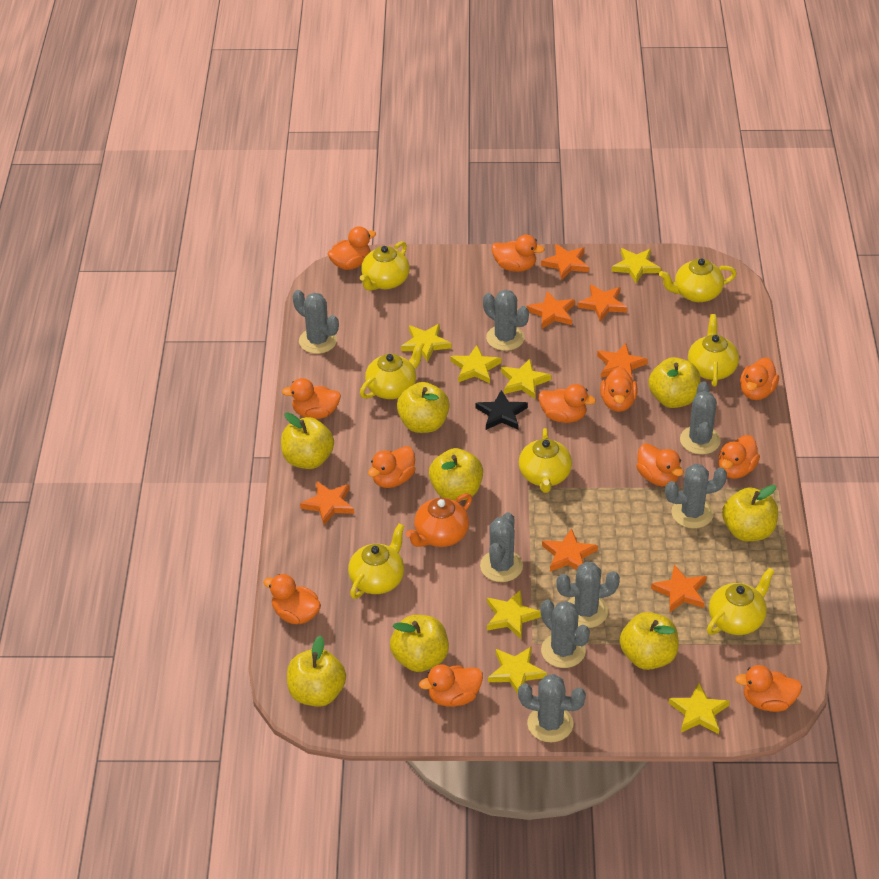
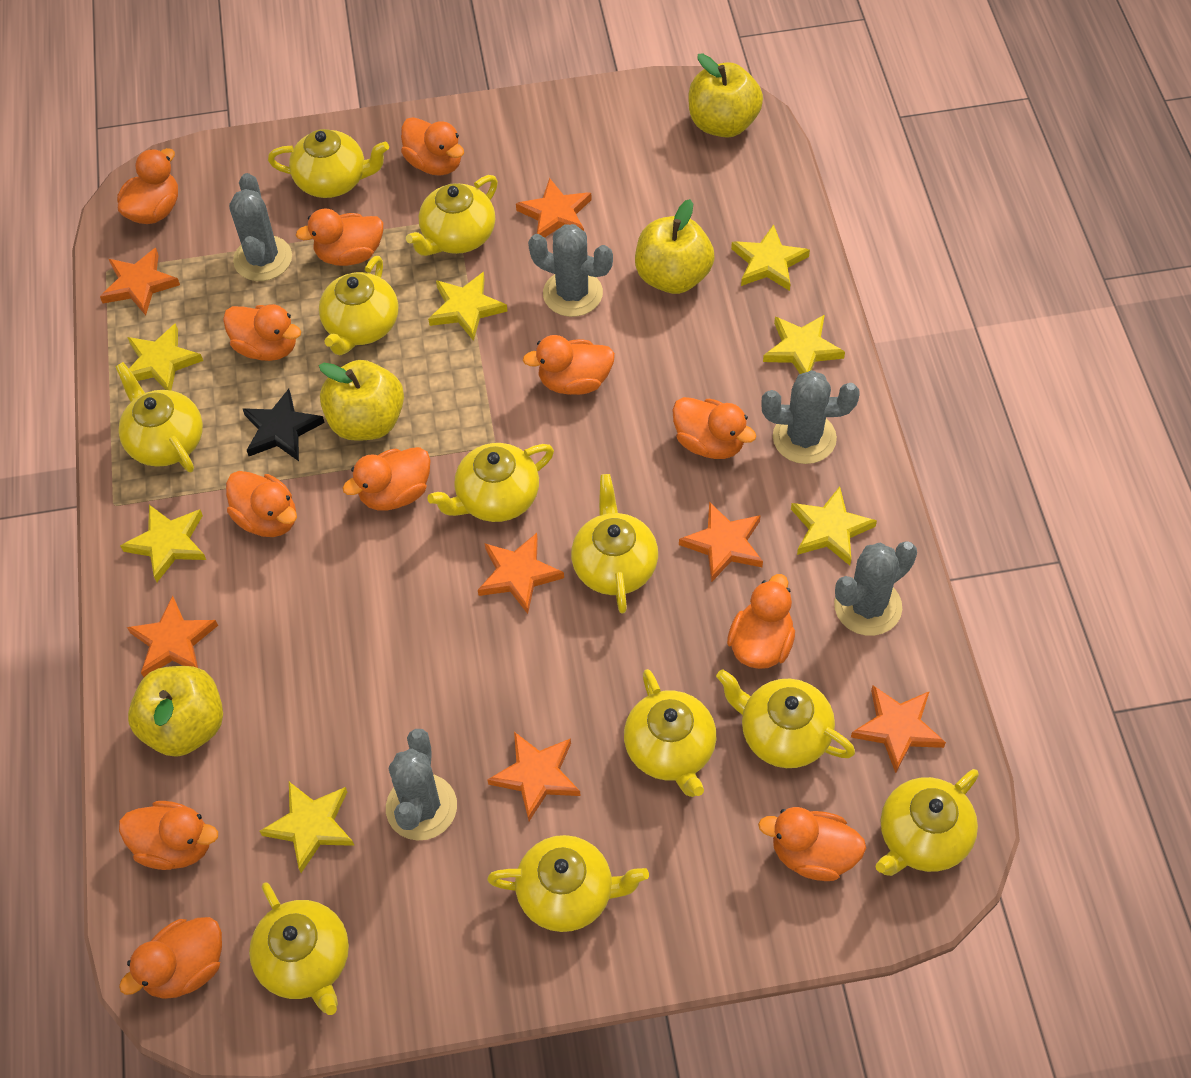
grey cactus: 8 -> 5
orange teapot: 1 -> 0
yellow apple: 8 -> 4
yellow teapot: 7 -> 11

